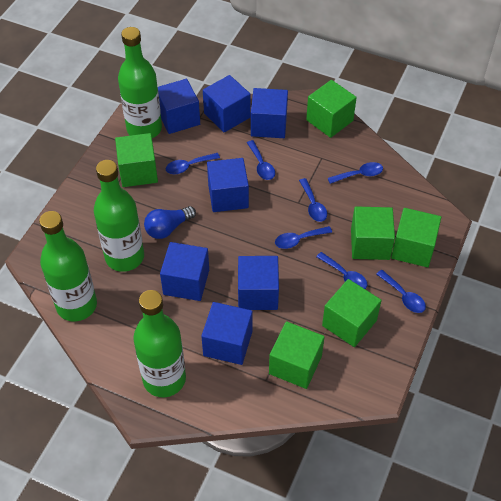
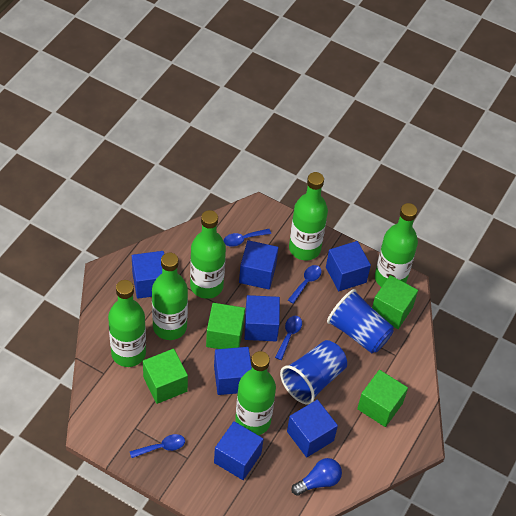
blue cup: 0 -> 2
blue spoon: 7 -> 4
green bottle: 4 -> 6
green cube: 6 -> 4

